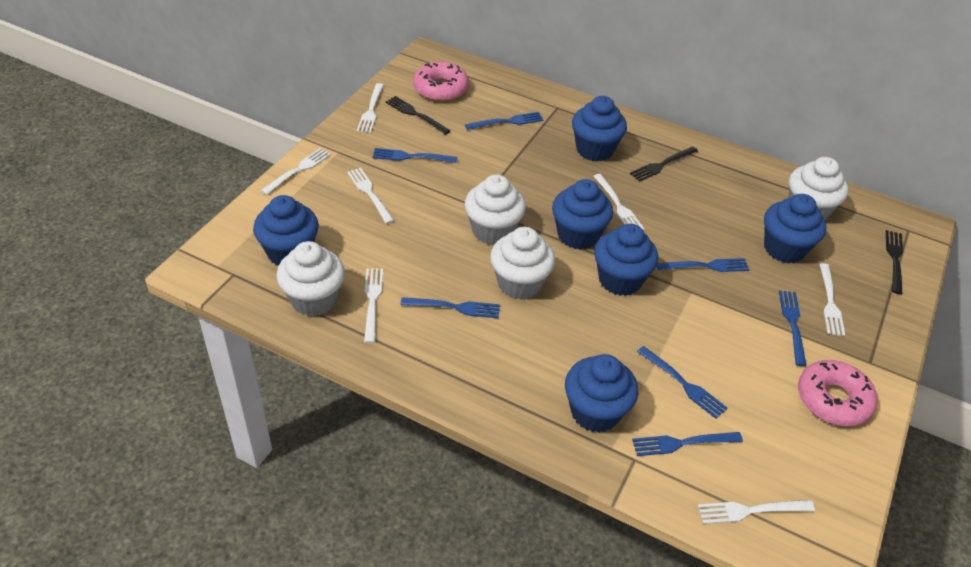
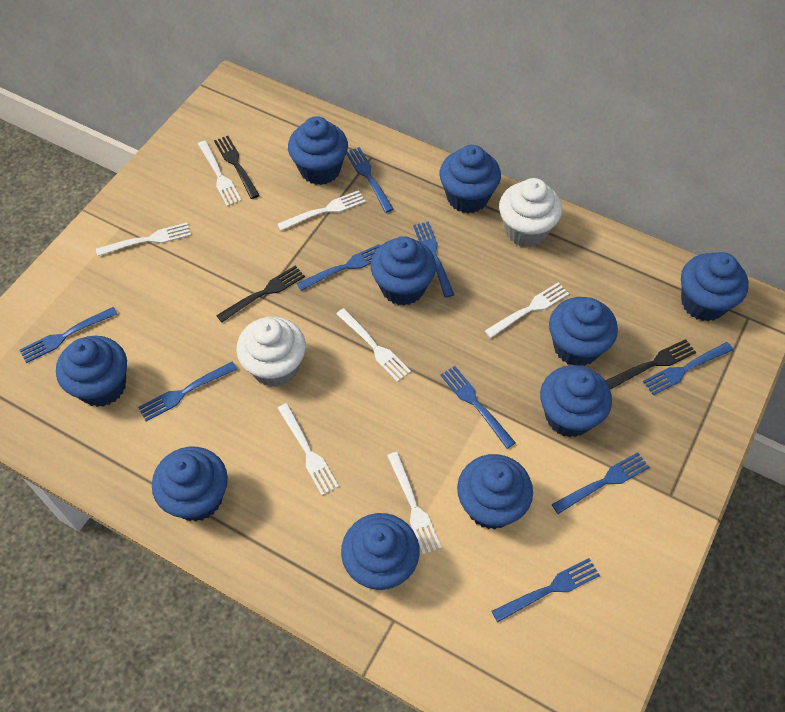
blue cupcake: 6 -> 10
blue fork: 7 -> 9
pink donut: 2 -> 0
white cupcake: 4 -> 2

